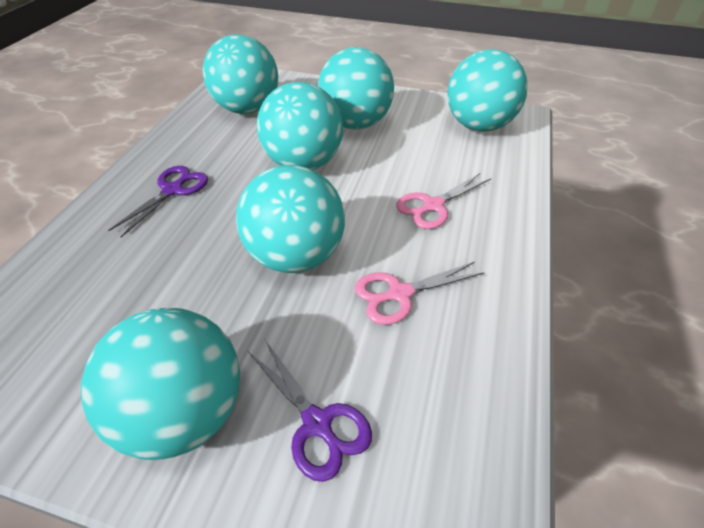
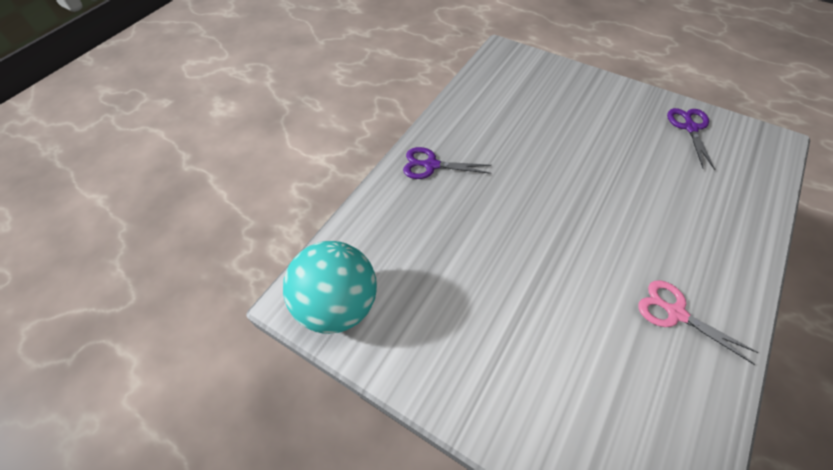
pink scissors: 2 -> 1
turquoise ball: 6 -> 1

